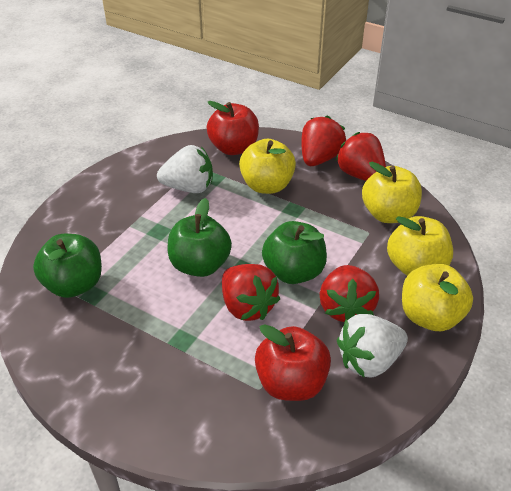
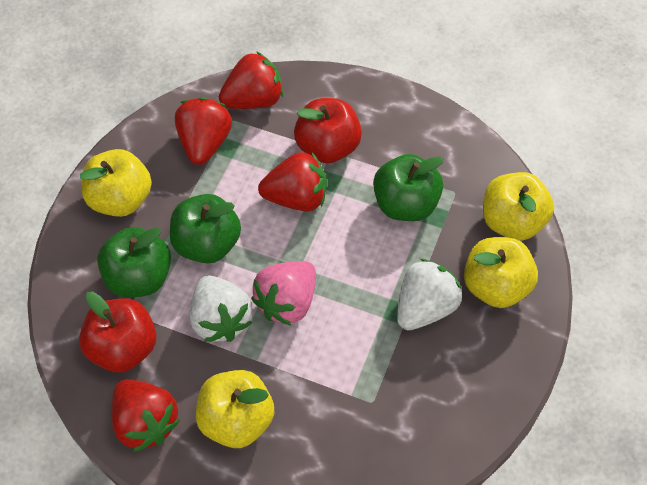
pink strawberry: 0 -> 1

